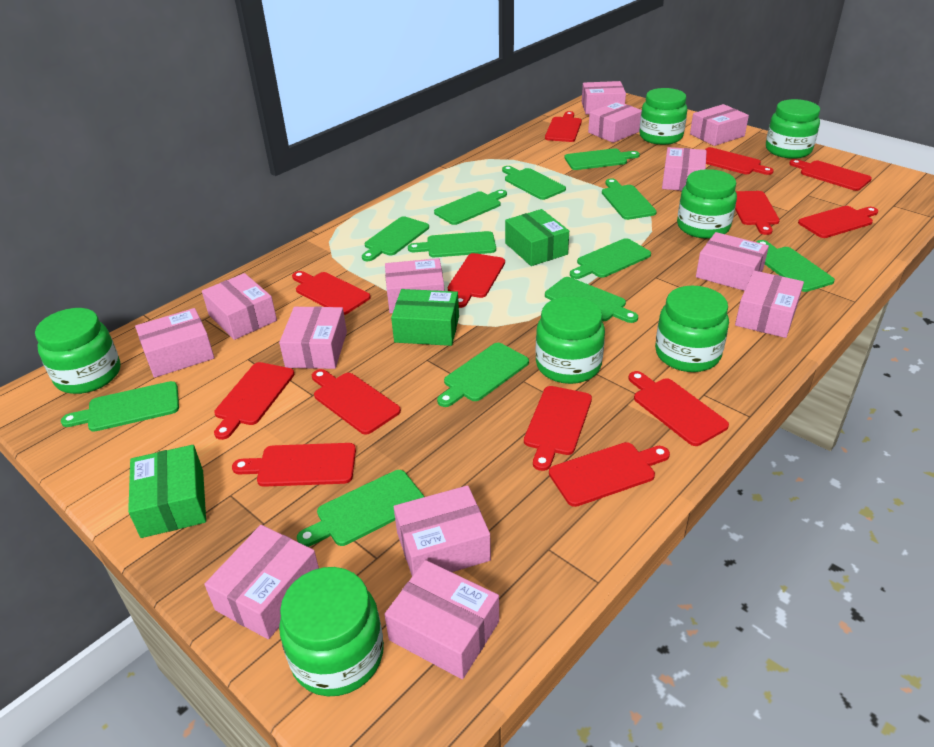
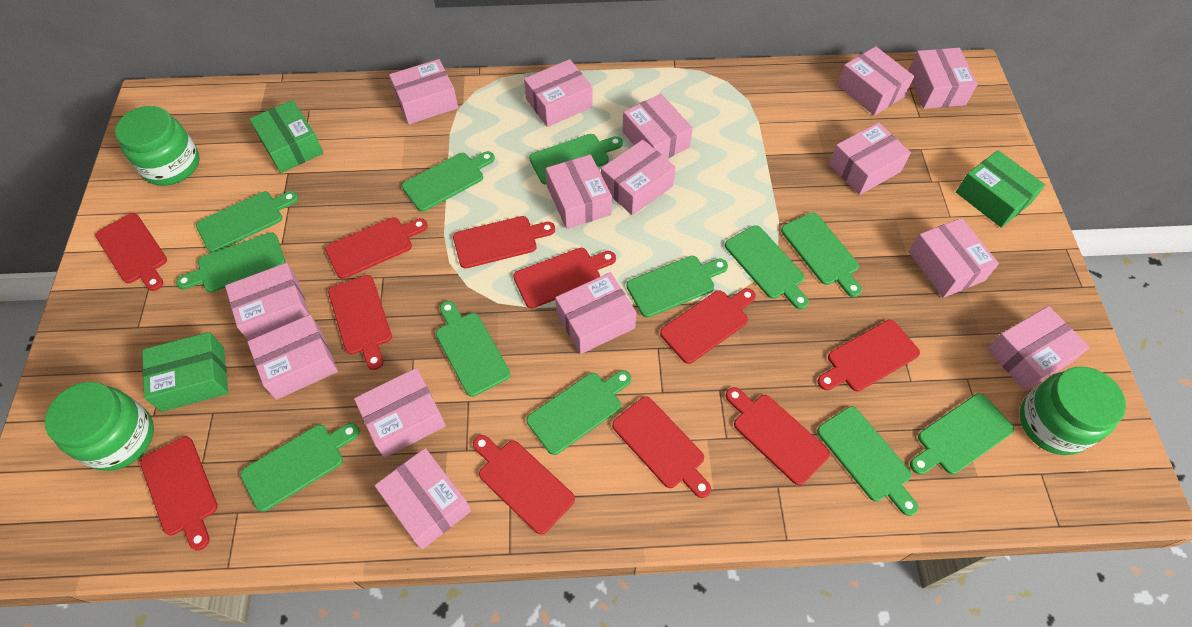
green jar: 7 -> 3
pink box: 13 -> 15
red cutting board: 13 -> 11

